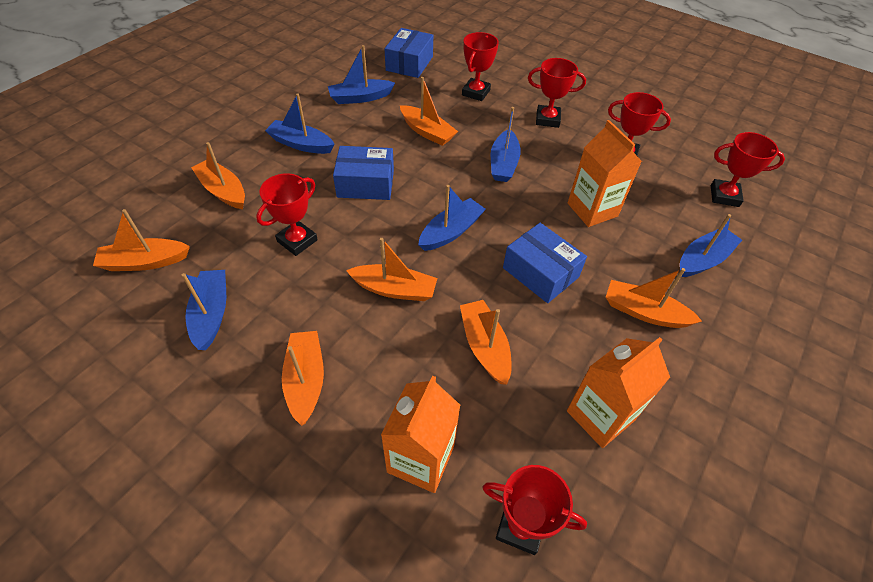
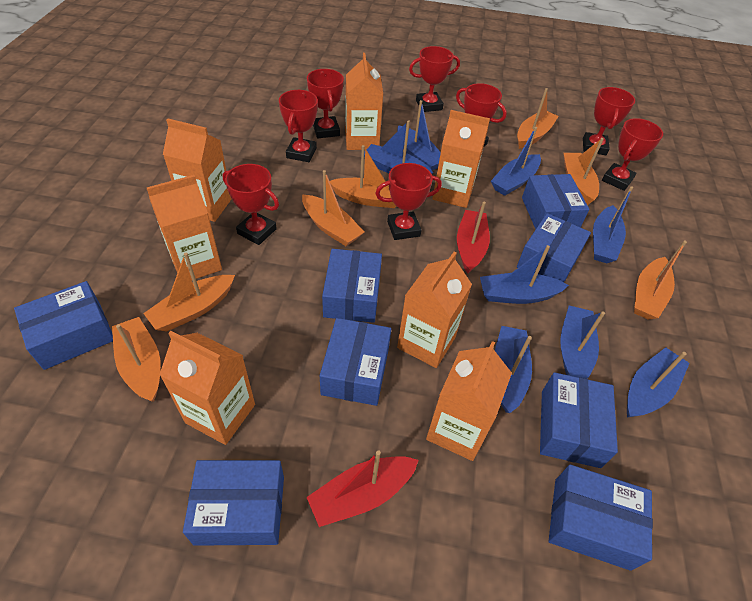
blue boat: 6 -> 8
blue box: 3 -> 8
orange carton: 3 -> 7
red boat: 0 -> 2
red trophy: 6 -> 8

